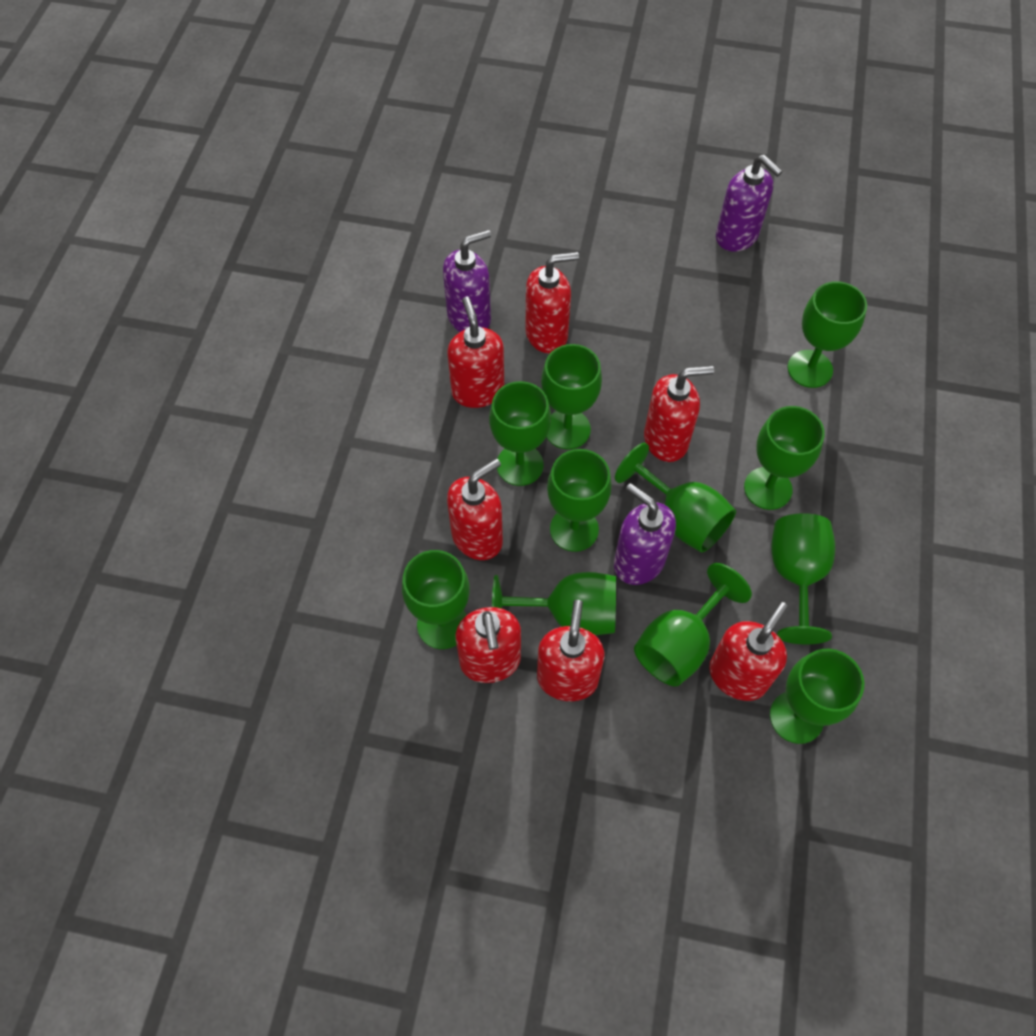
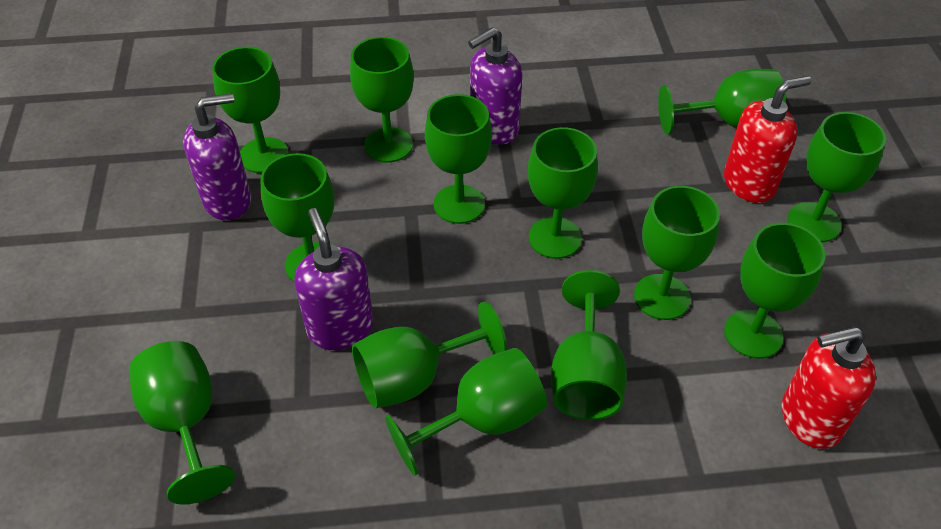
green goblet: 11 -> 13
red soap dispenser: 7 -> 2

